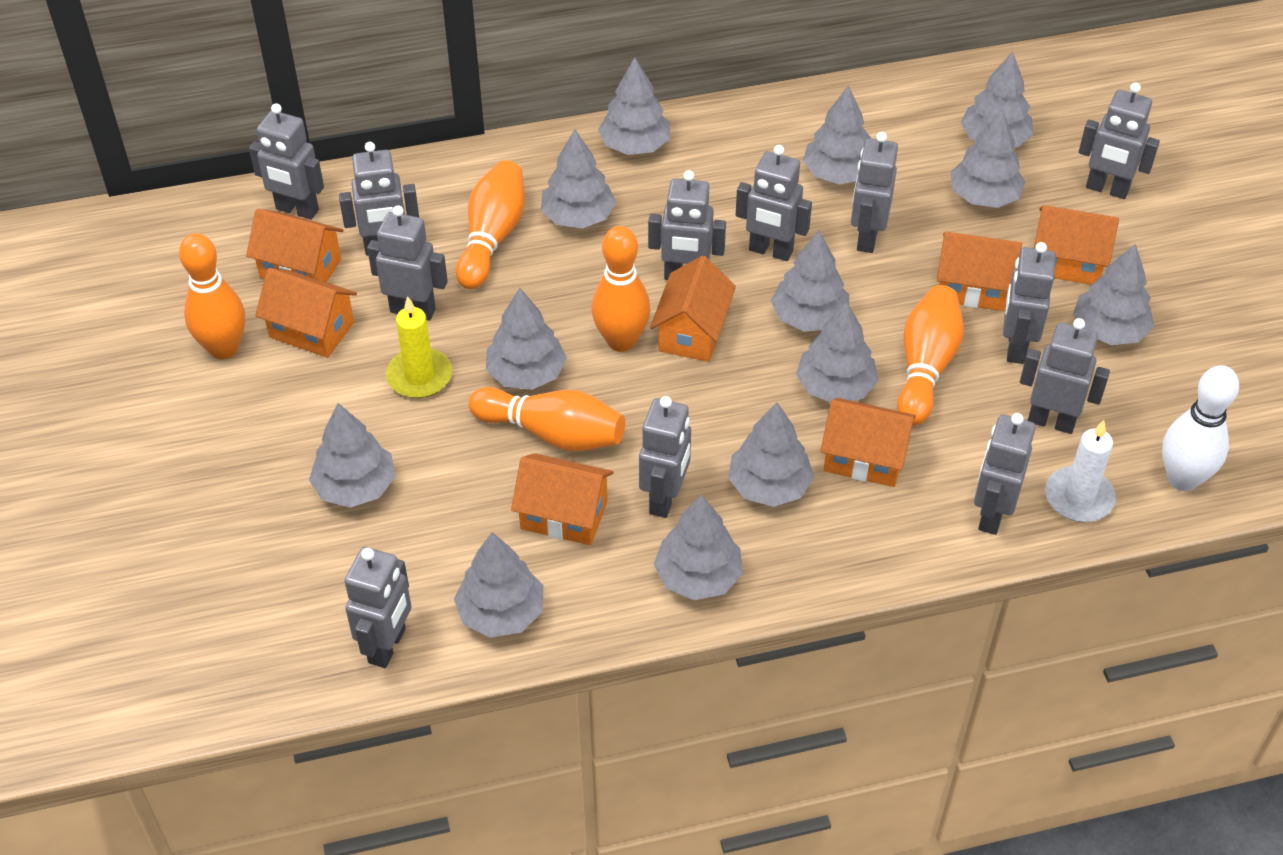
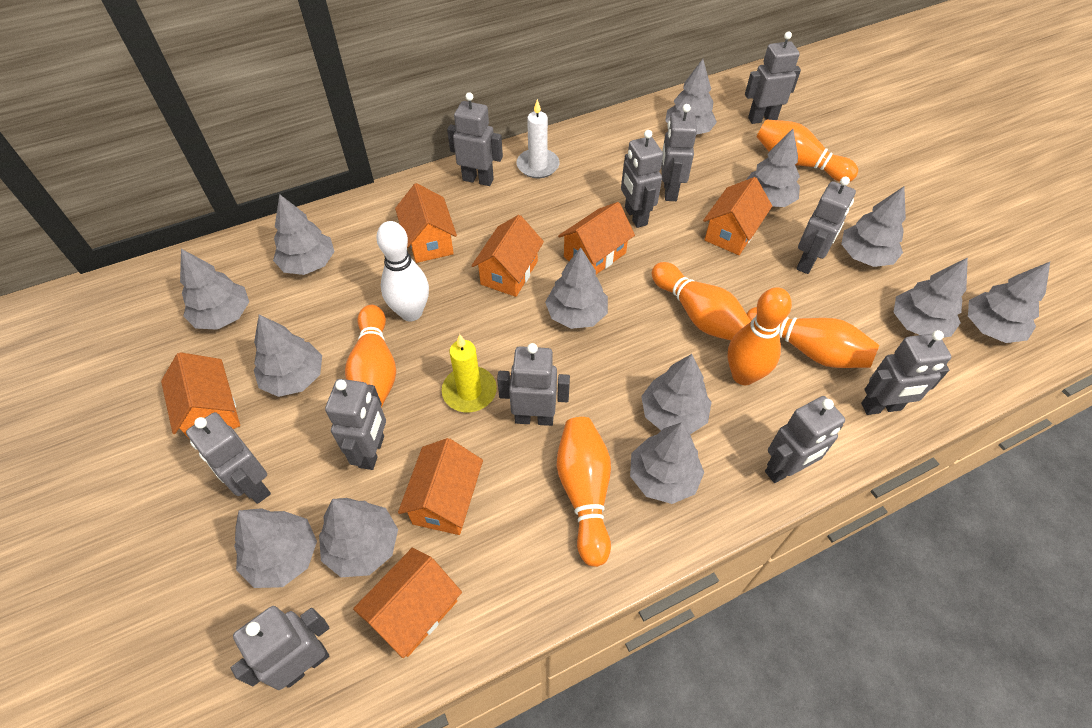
grey robot: 12 -> 11
orange bowling pin: 5 -> 6

